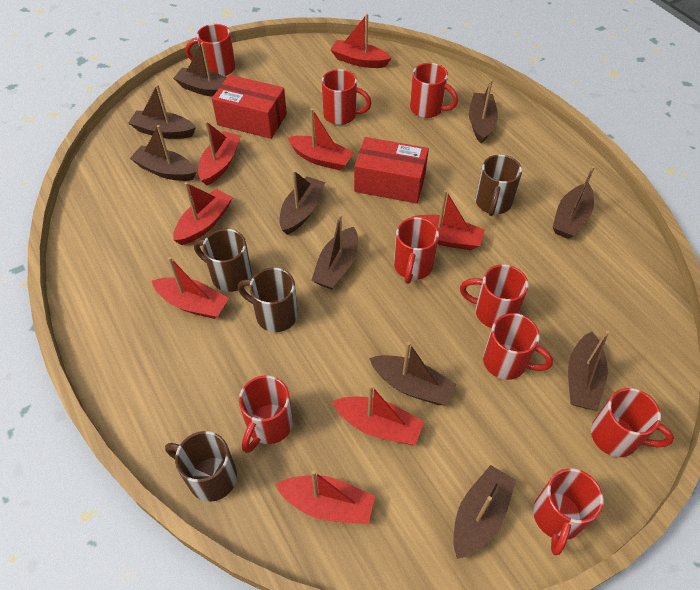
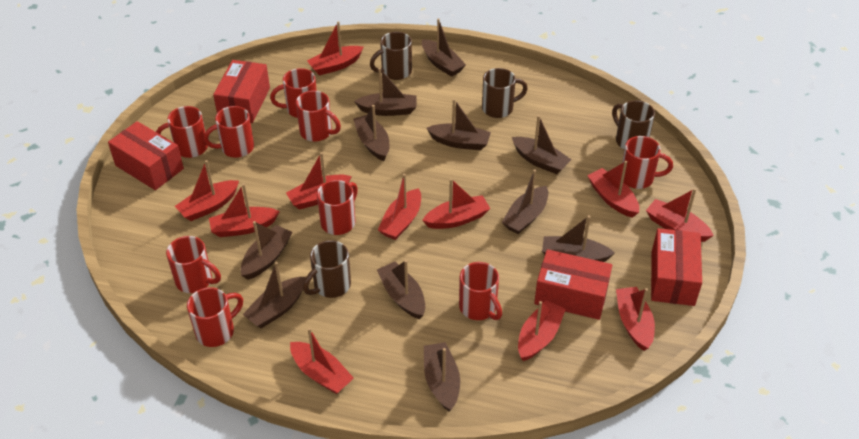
brown boat: 10 -> 11
red boat: 8 -> 11
red box: 2 -> 4

